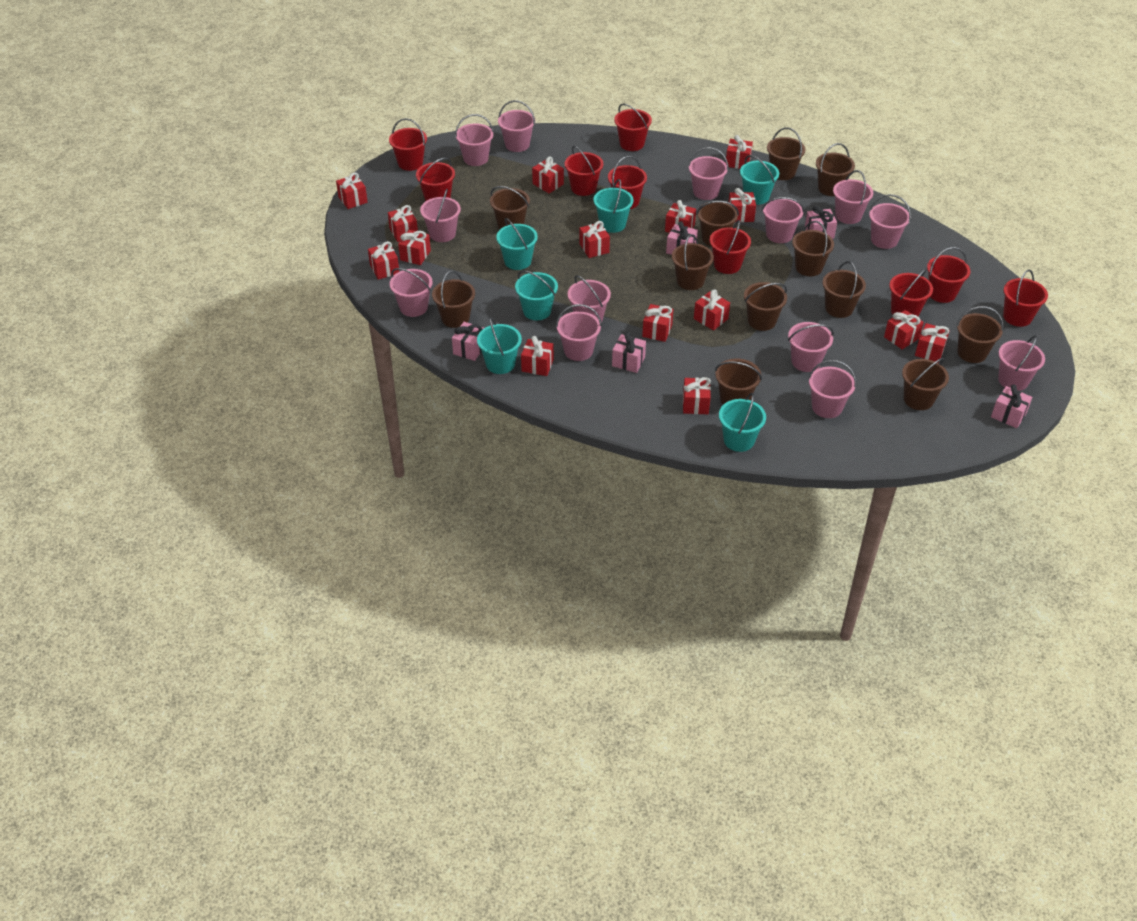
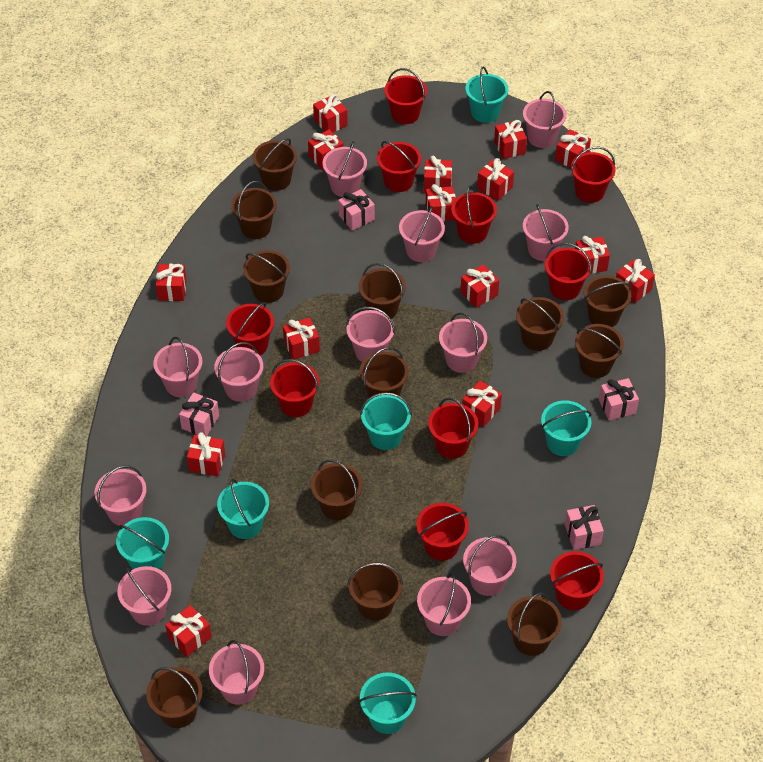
pink gift: 5 -> 4
red bucket: 9 -> 10

